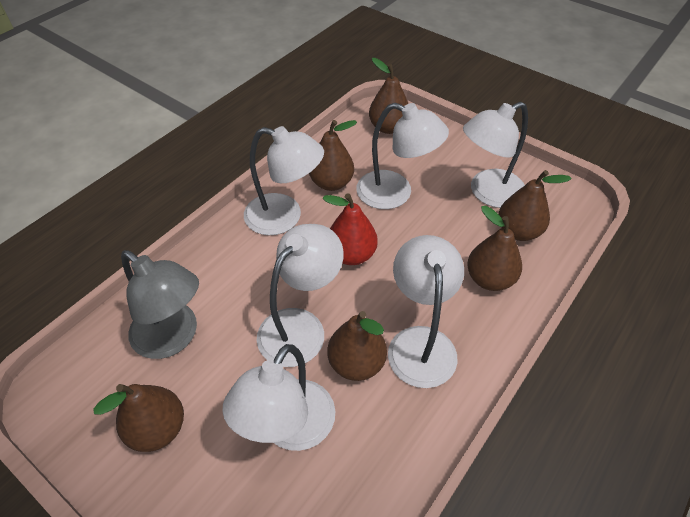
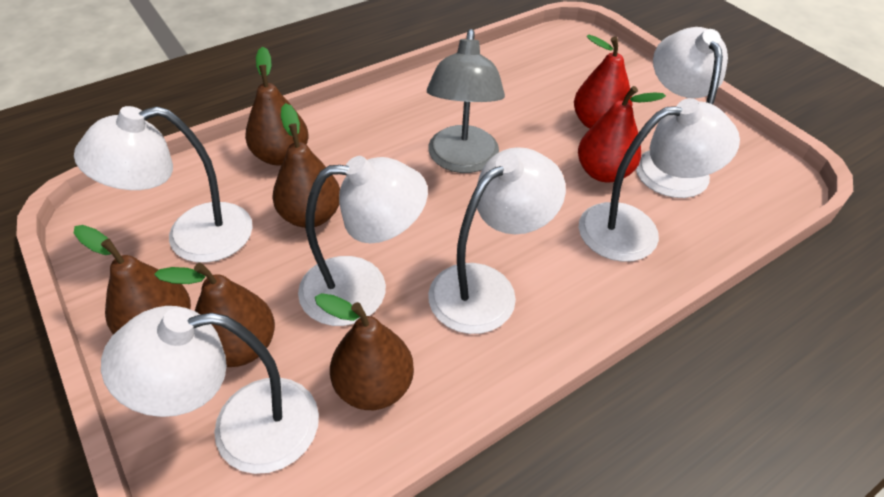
brown pear: 6 -> 5
red pear: 1 -> 2

